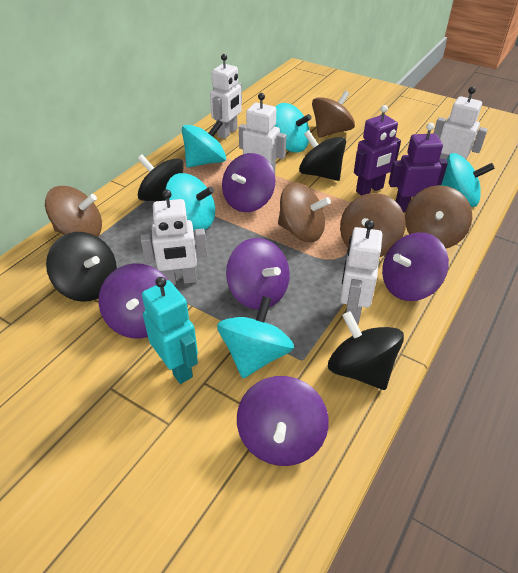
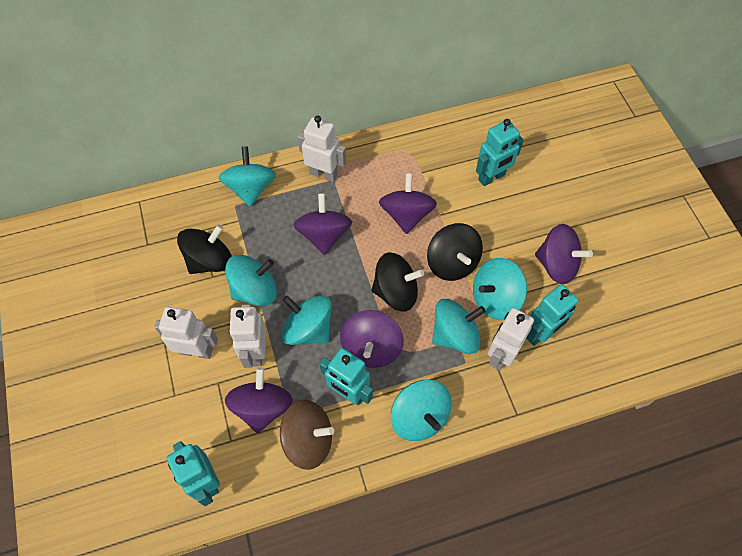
black spinning top: 4 -> 3
brown spinning top: 5 -> 1
purple robot: 2 -> 0
turquoise robot: 1 -> 4
turquoise spinning top: 5 -> 6
white robot: 5 -> 4

